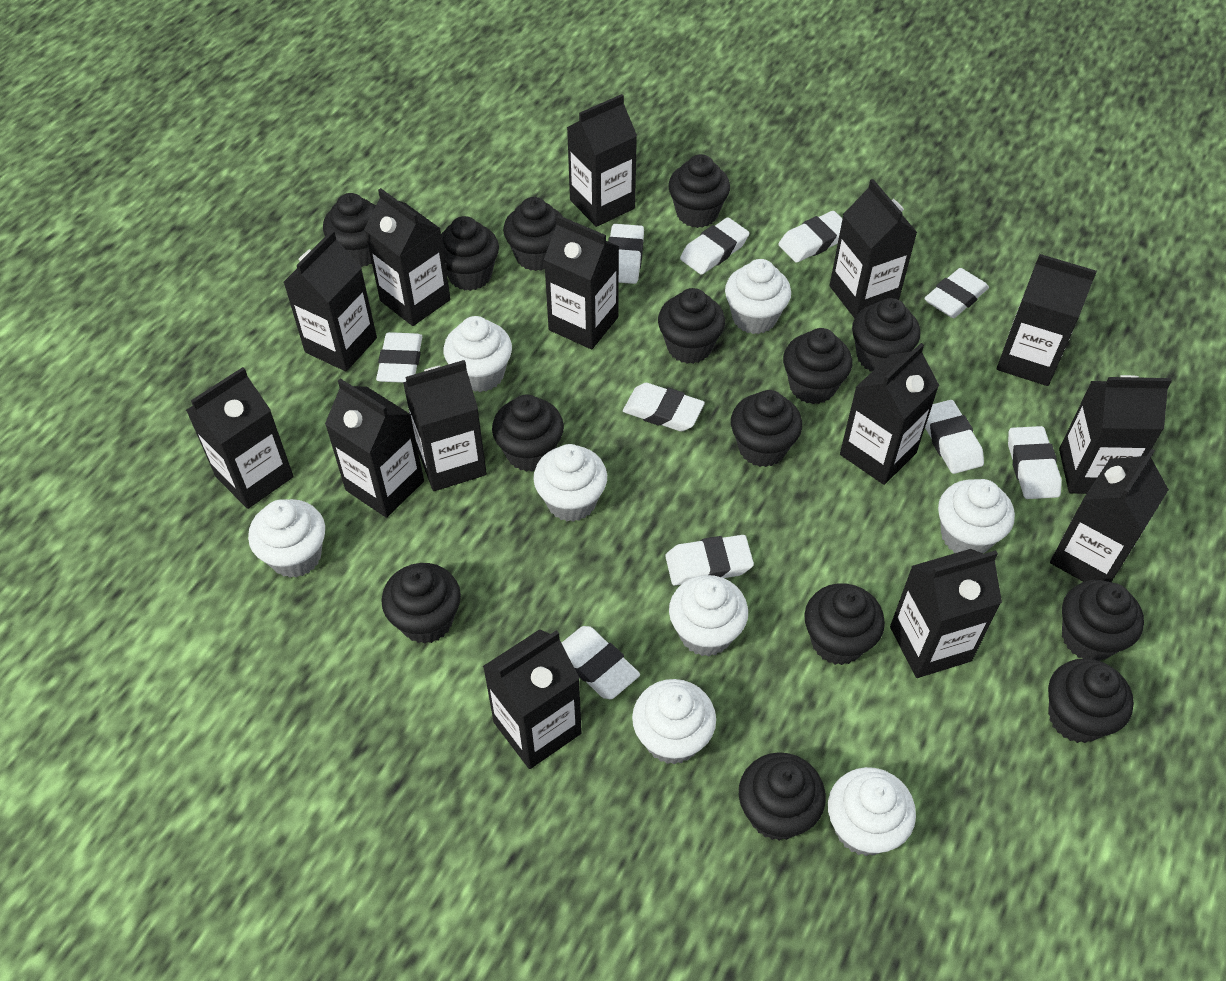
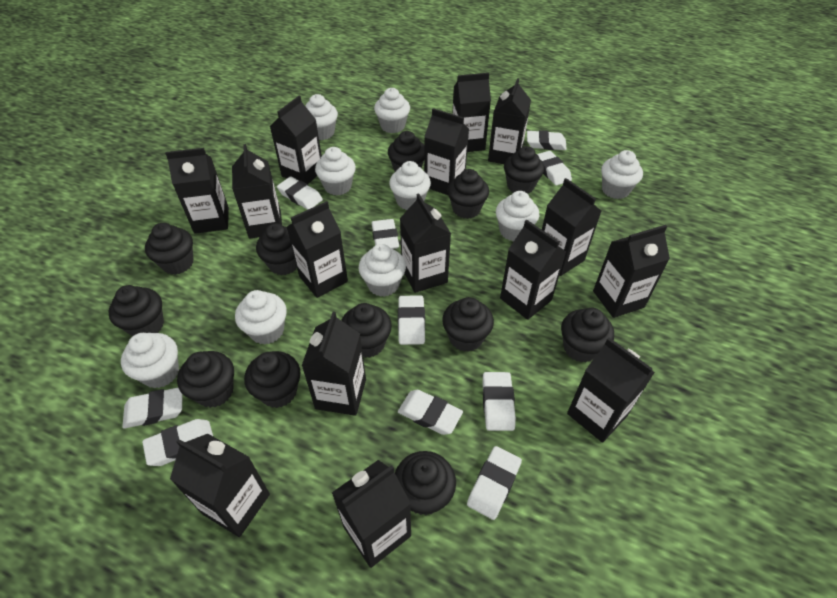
black carton: 14 -> 15
black cupcake: 14 -> 12
white cupcake: 8 -> 9

